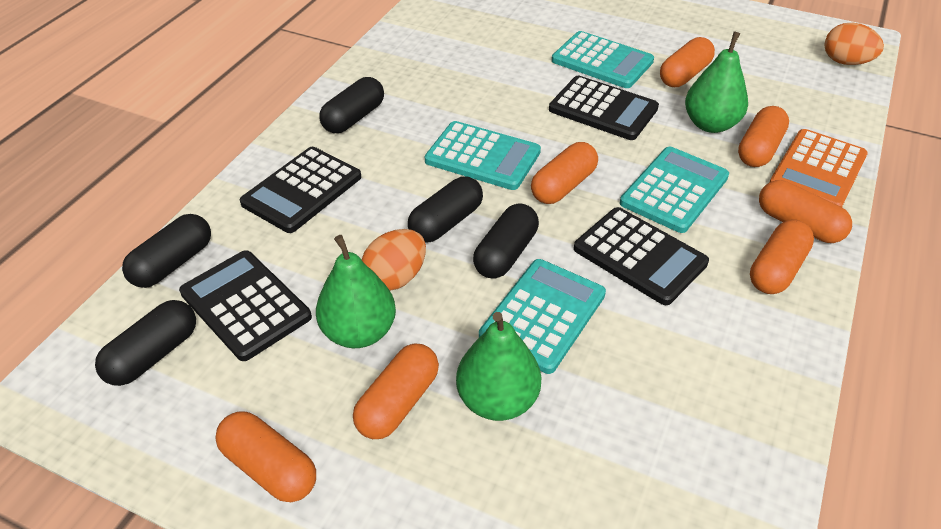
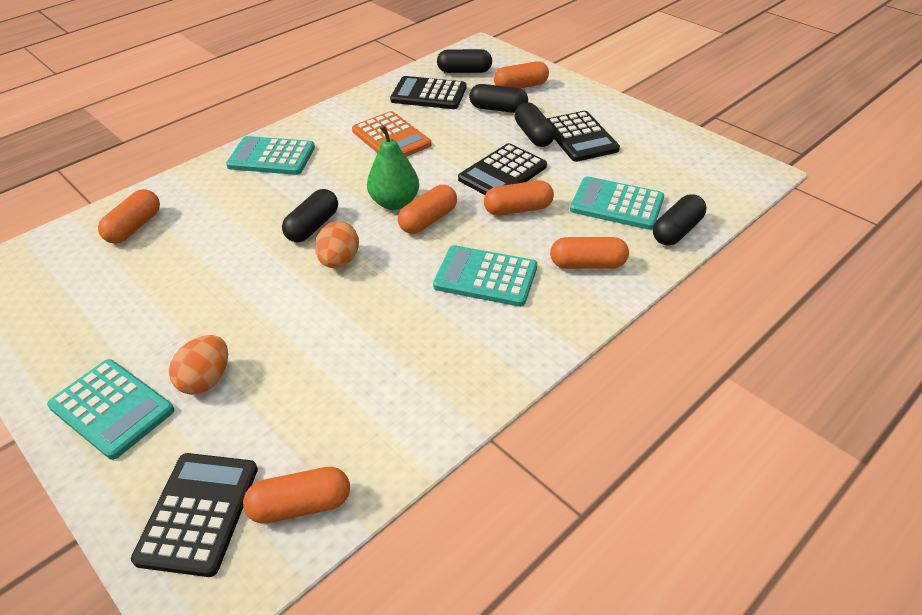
green pear: 3 -> 1
orange capsule: 7 -> 6

